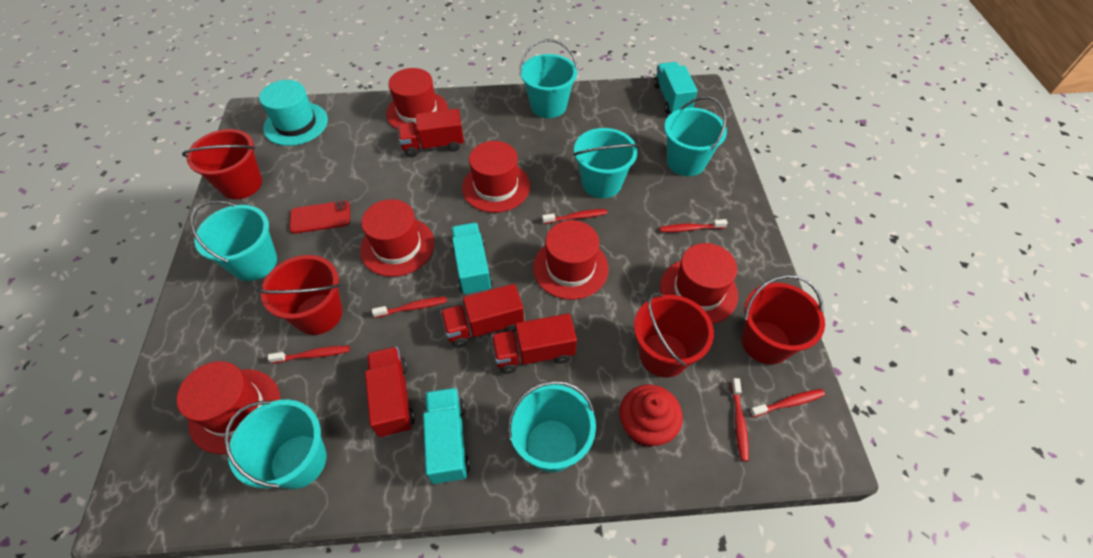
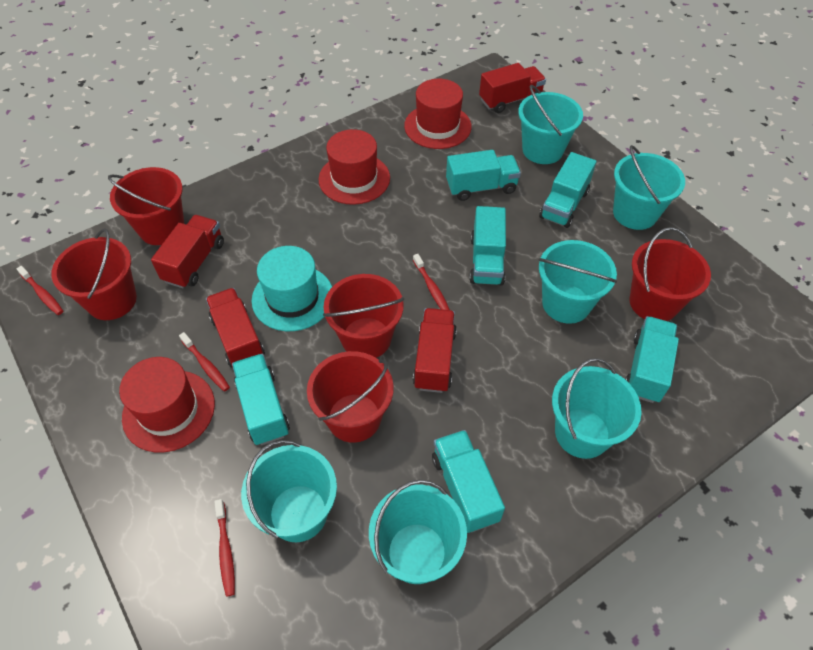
red bucket: 4 -> 5
red cupcake: 1 -> 0
red hat: 6 -> 3
red phone: 1 -> 0
red toothbrush: 6 -> 4
turquoise truck: 3 -> 6

